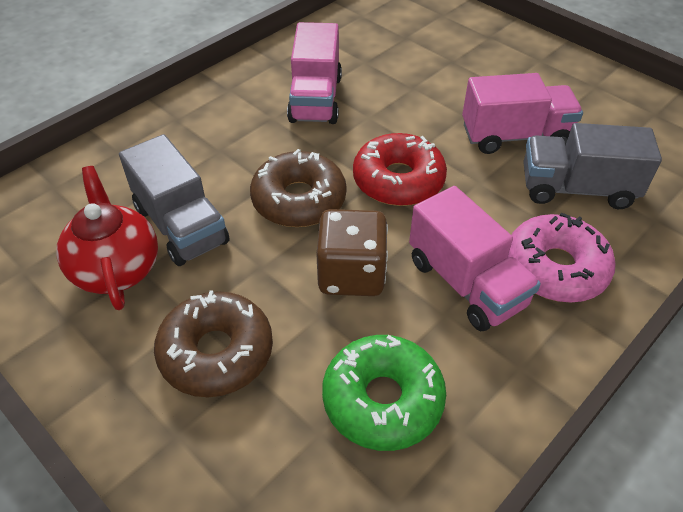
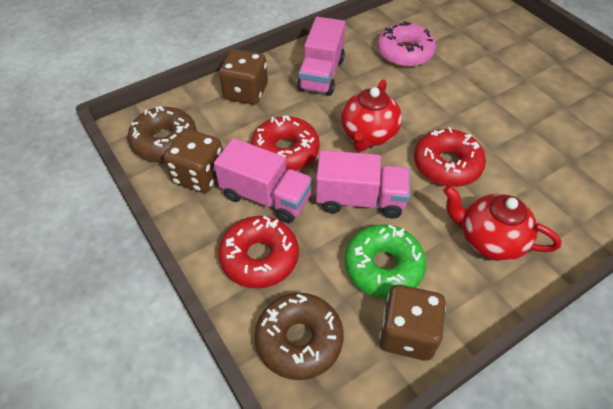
brown dice: 1 -> 3
grey truck: 2 -> 0
red donut: 1 -> 3
red teapot: 1 -> 2

